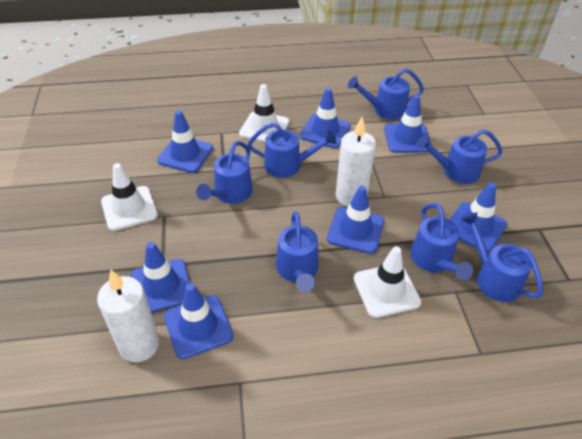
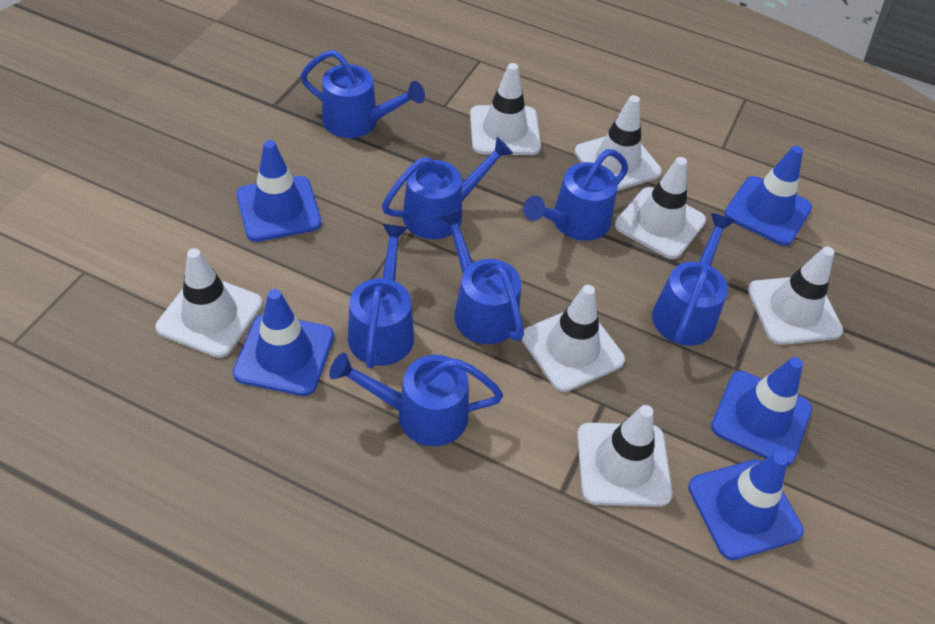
blue traffic cone: 7 -> 5
white candle: 2 -> 0
white traffic cone: 3 -> 7

